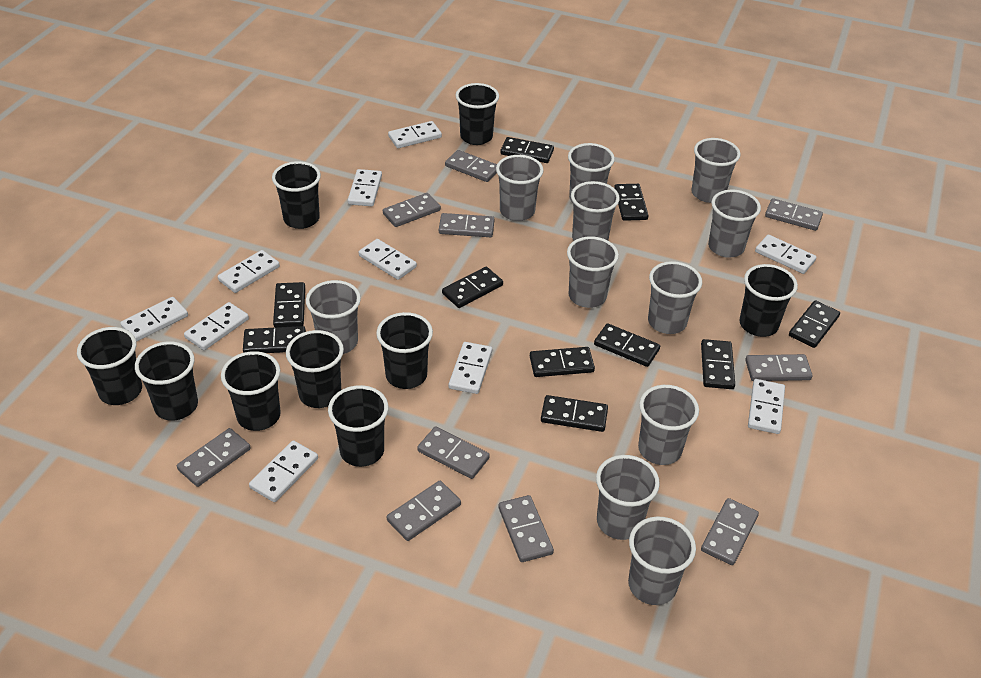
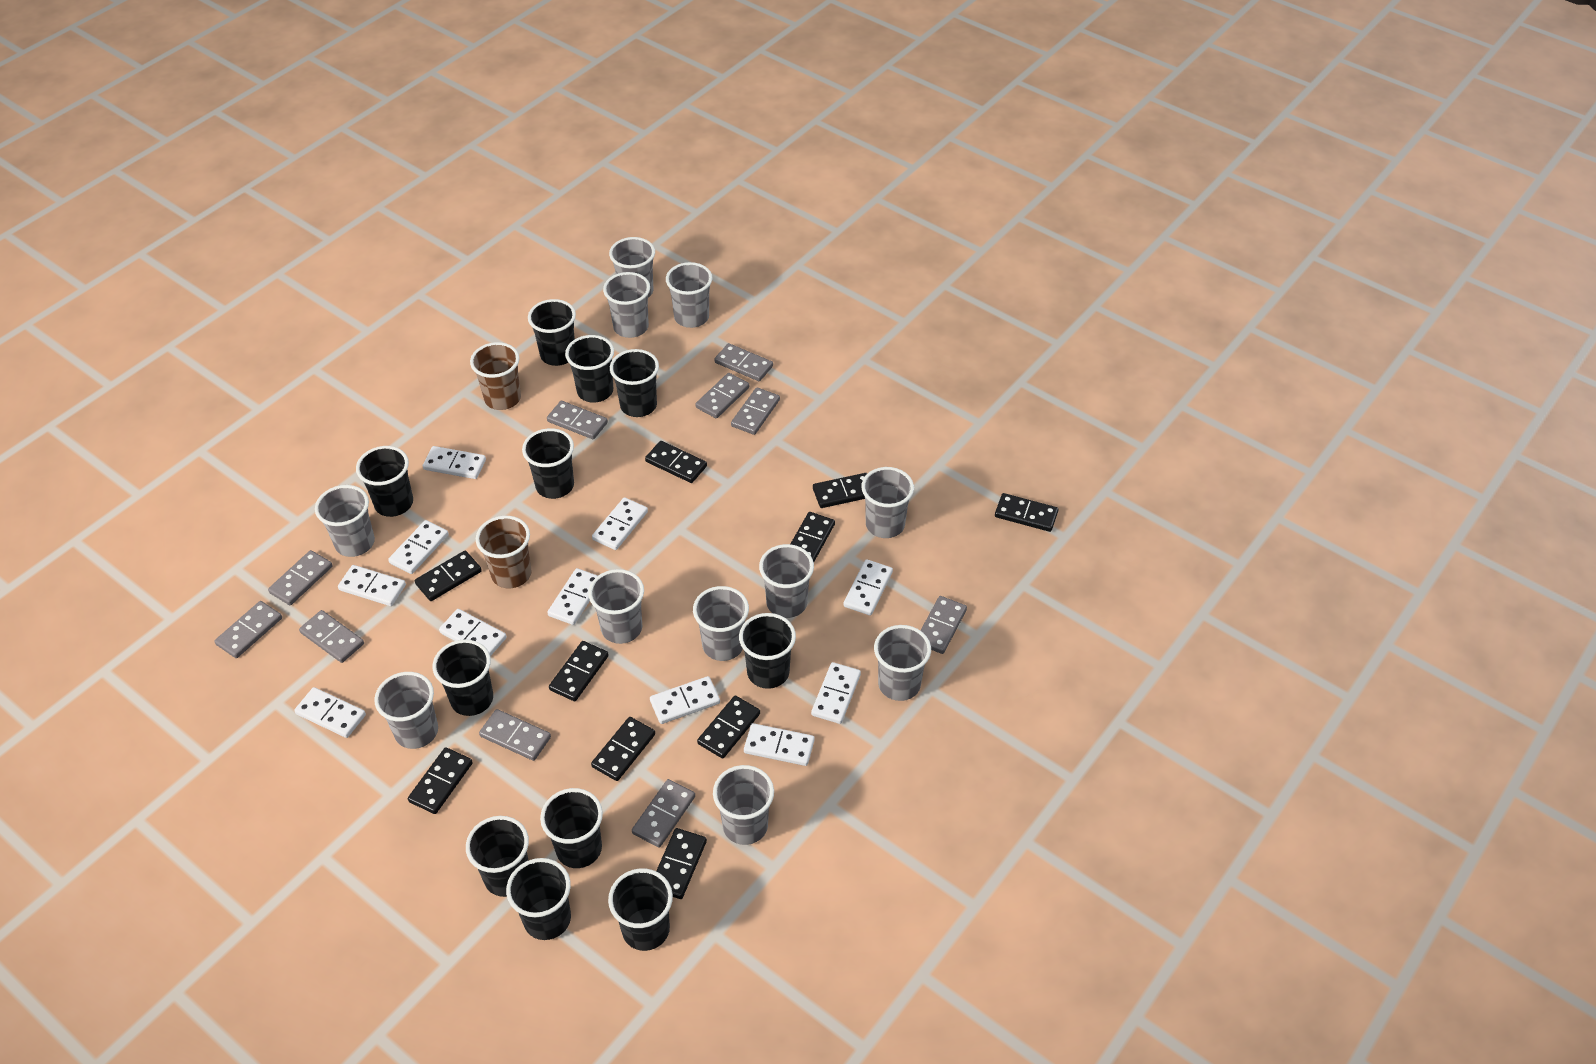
black cup: 9 -> 11
brown cup: 0 -> 2
white domino: 10 -> 11

